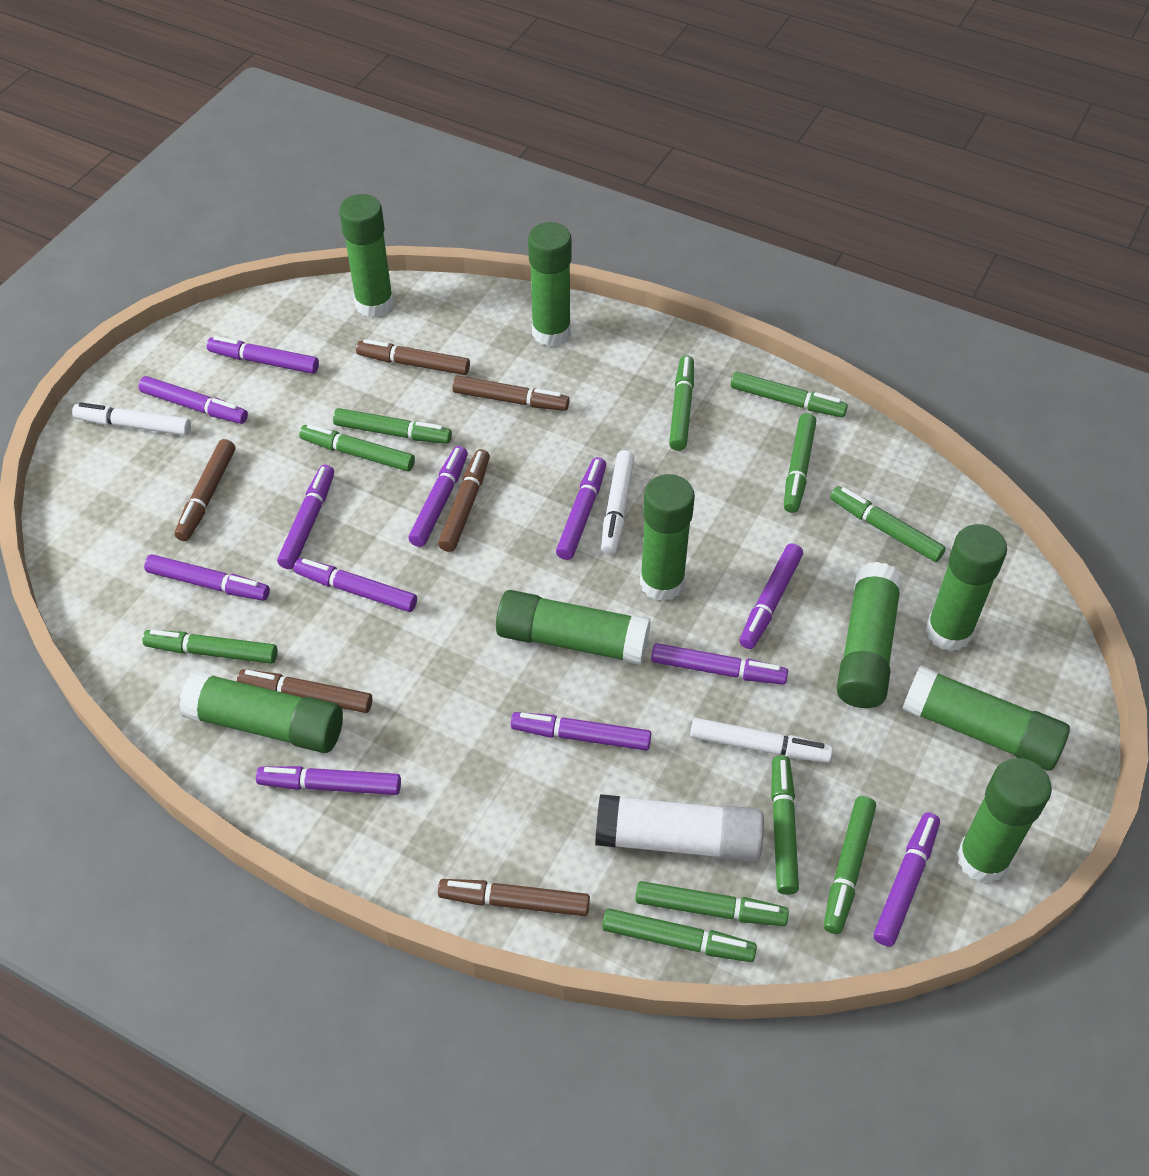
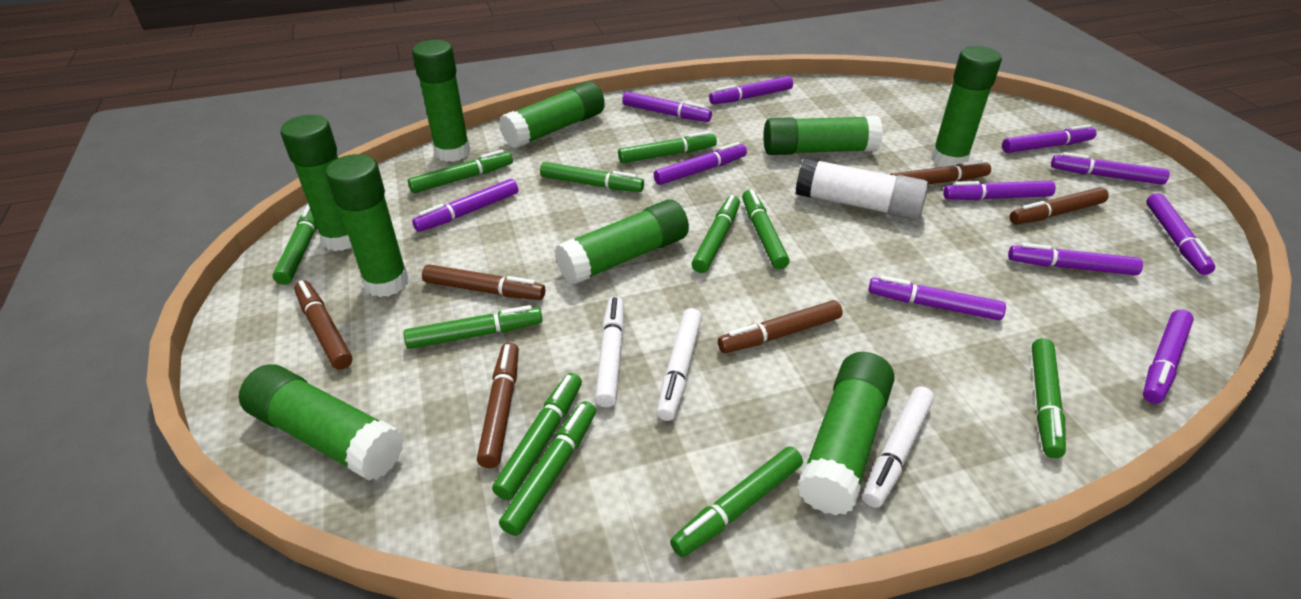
purple marker: 12 -> 11

